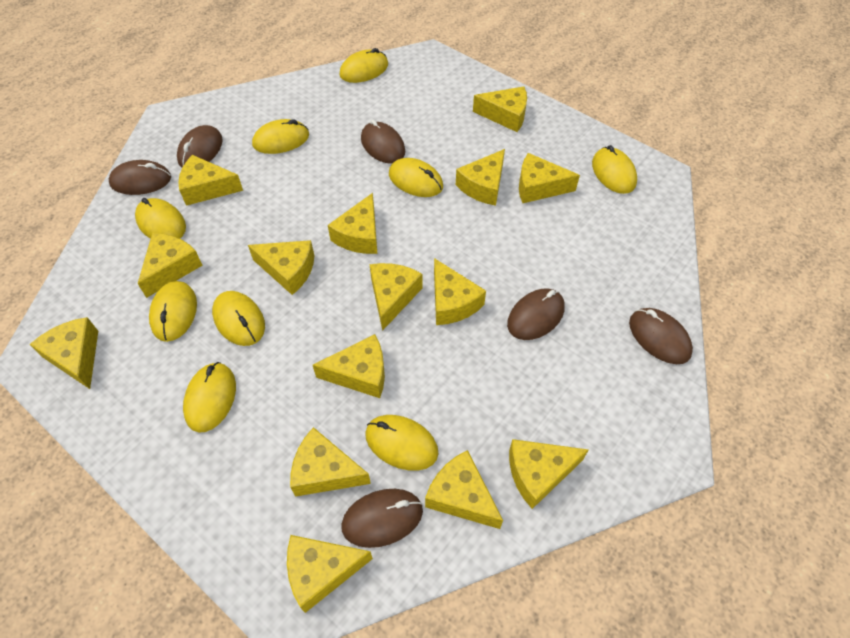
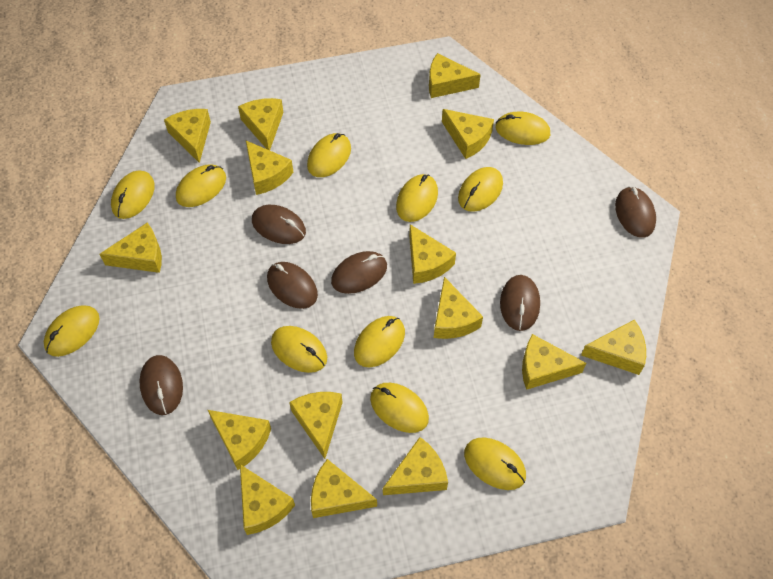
yellow mouse: 9 -> 11

